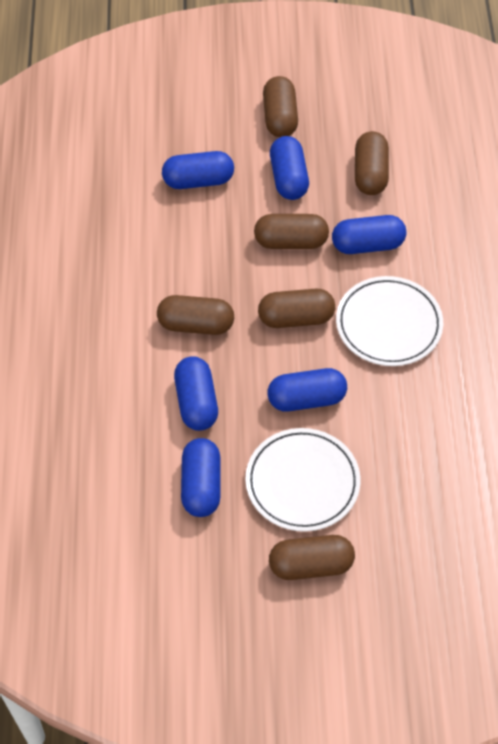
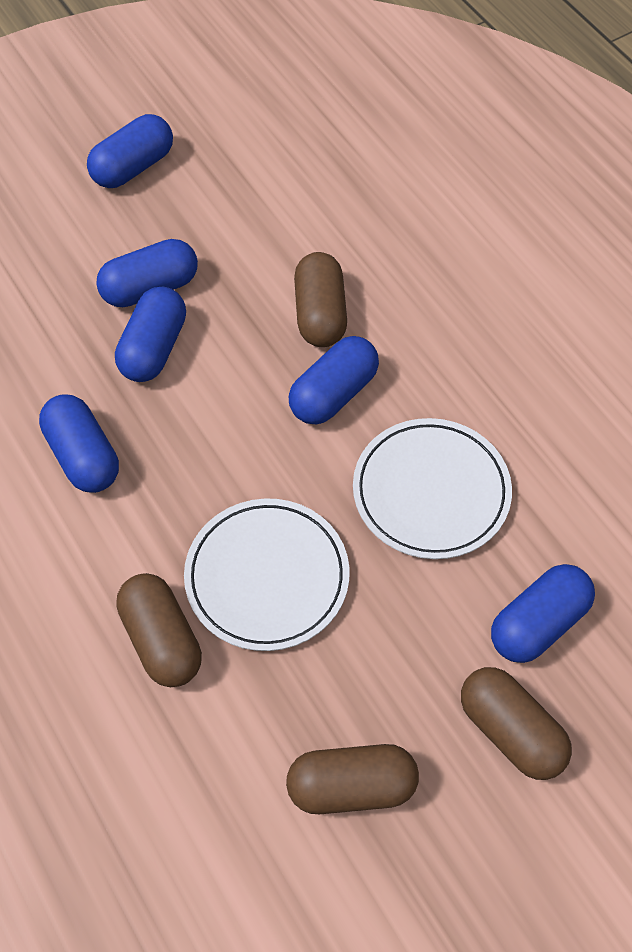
brown capsule: 6 -> 4

